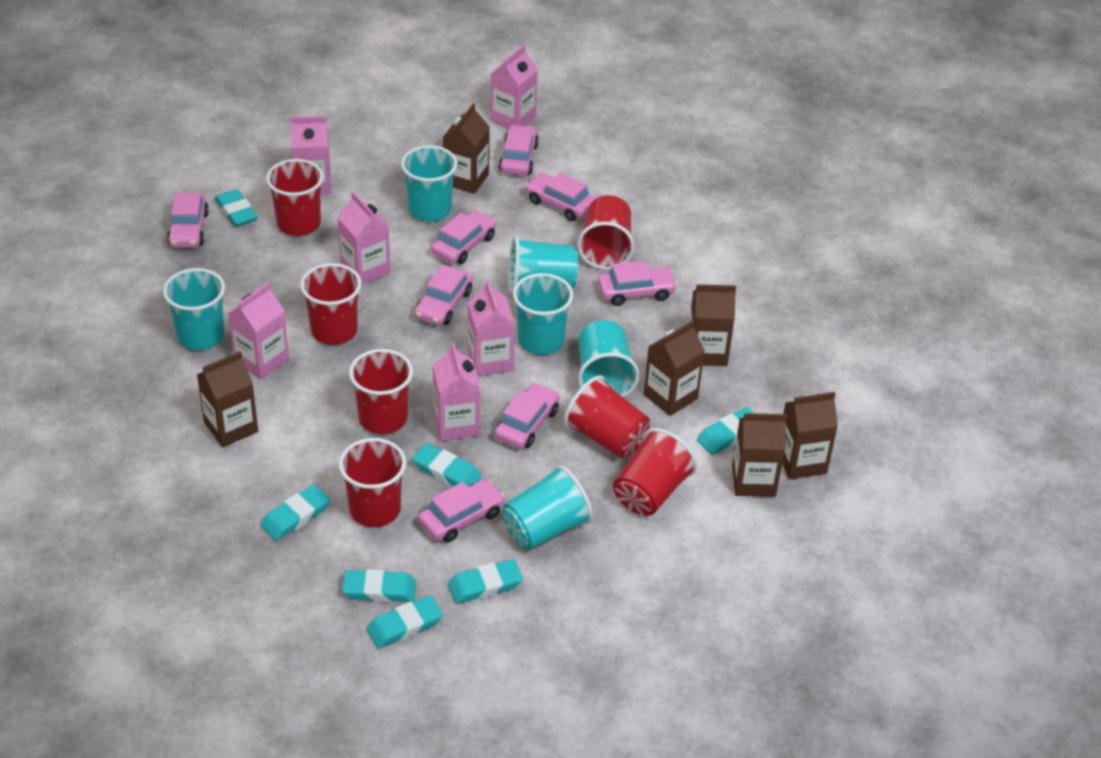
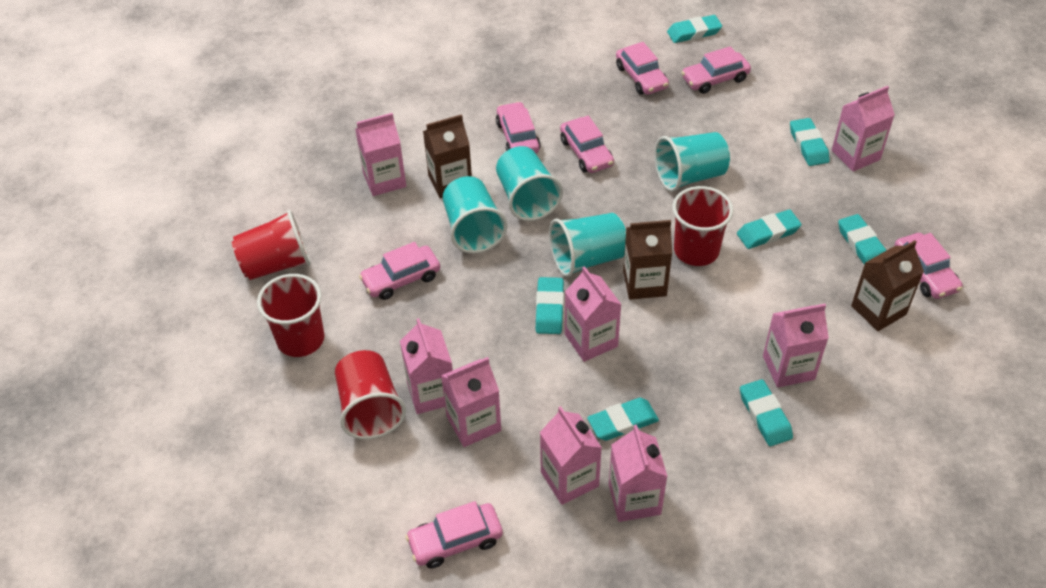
brown carton: 6 -> 3
pink car: 8 -> 7
pink carton: 6 -> 8
red cup: 7 -> 4
turquoise cup: 6 -> 4

